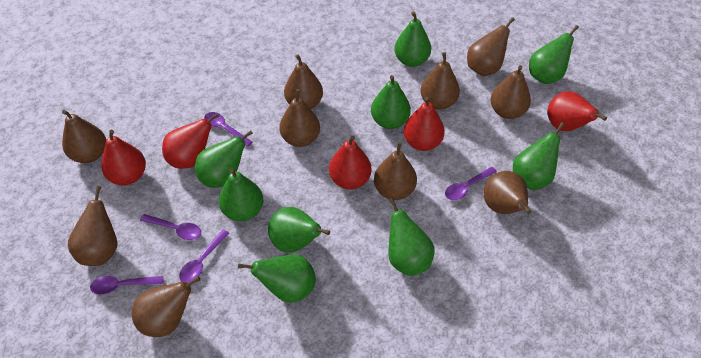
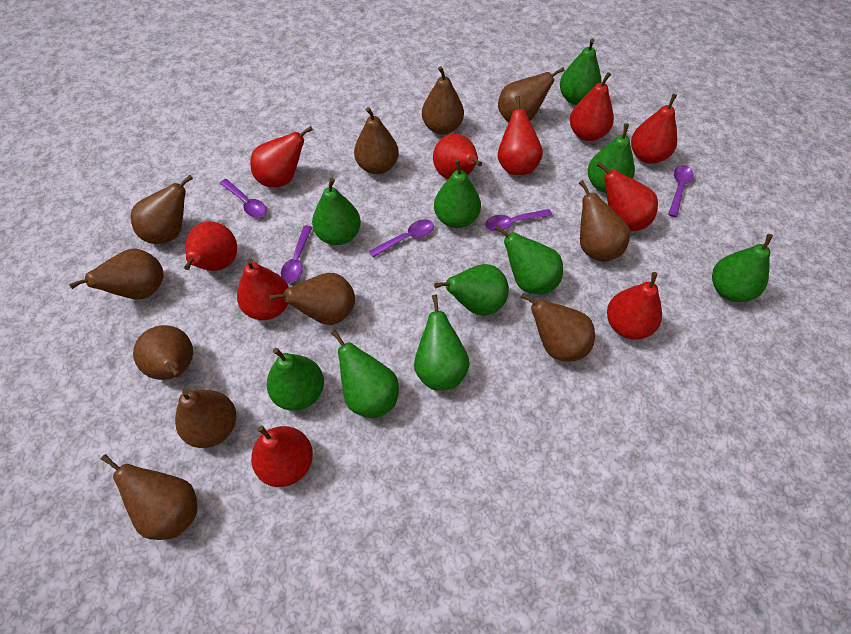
brown pear: 10 -> 11
green pear: 9 -> 10
red pear: 5 -> 10

